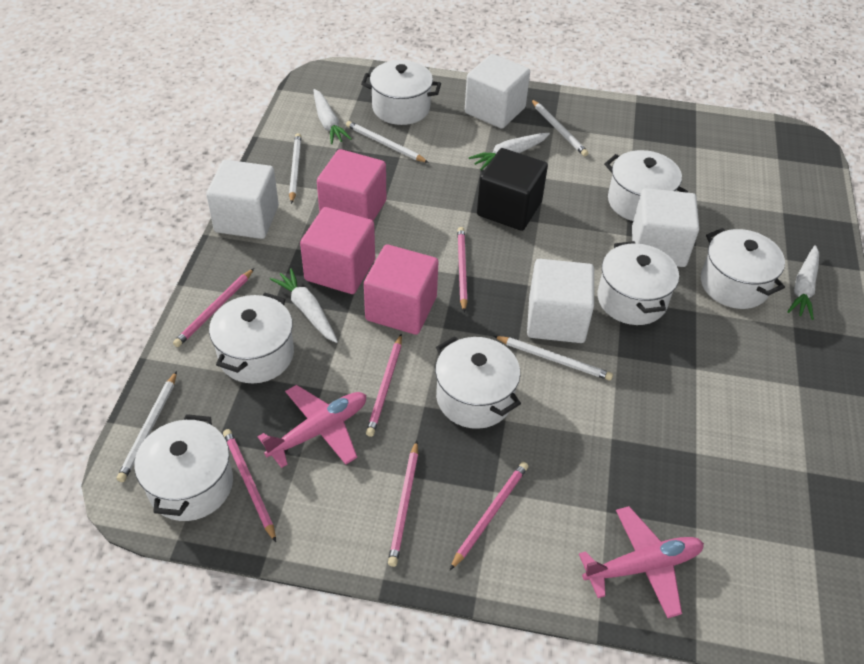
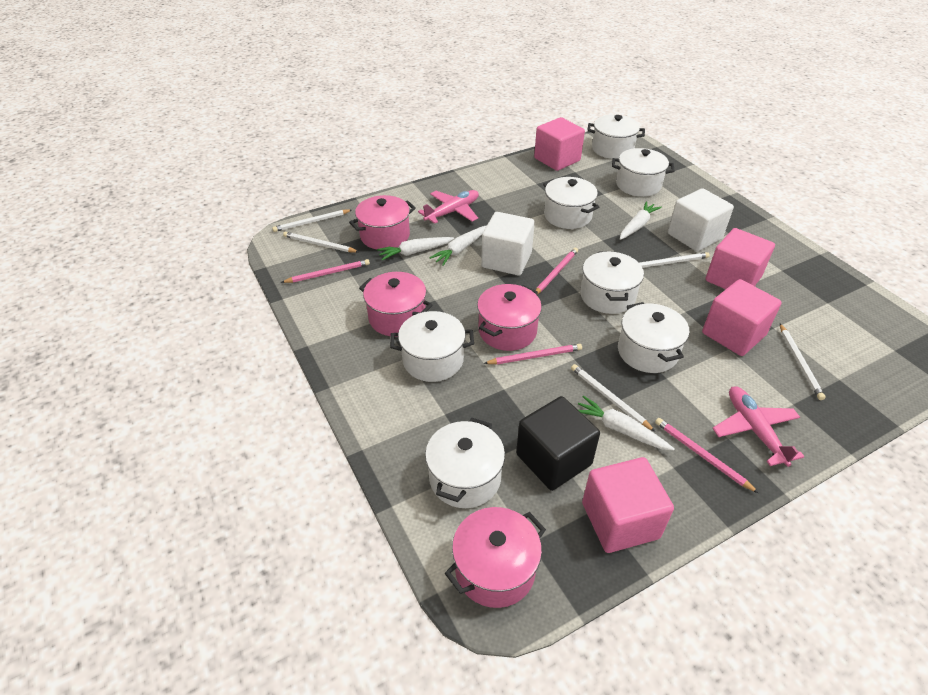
pink cube: 3 -> 4
pink pencil: 6 -> 4
pink pot: 0 -> 4
white cube: 4 -> 2

